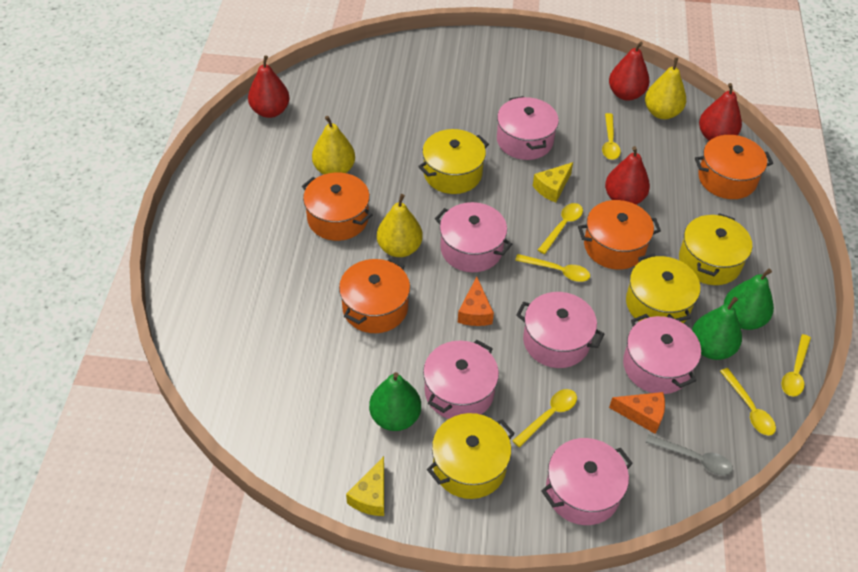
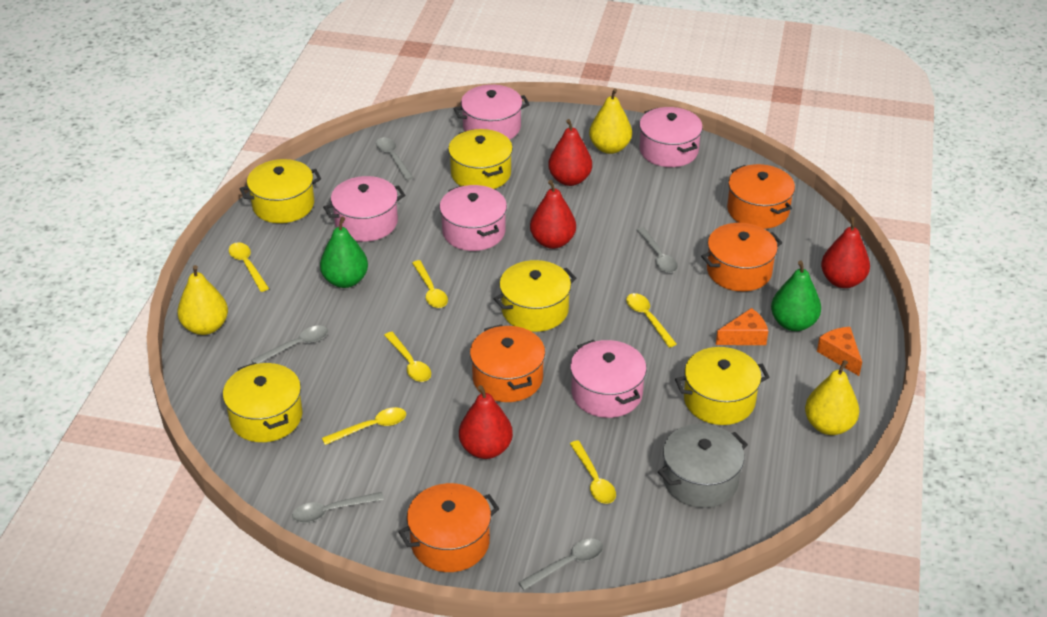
green pear: 3 -> 2
grey pot: 0 -> 1
grey spoon: 1 -> 5
pink pot: 6 -> 5
yellow cheese: 2 -> 0
yellow pot: 4 -> 5

